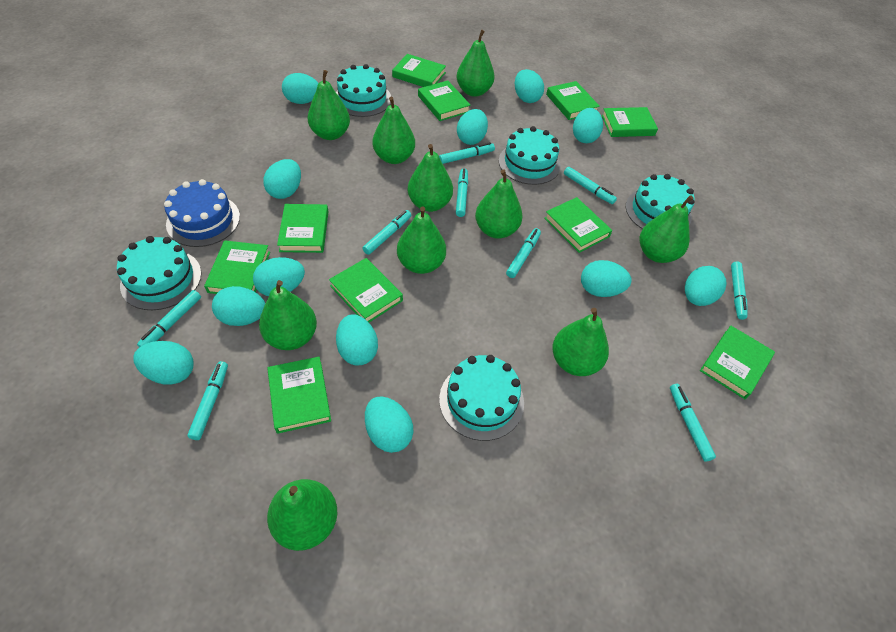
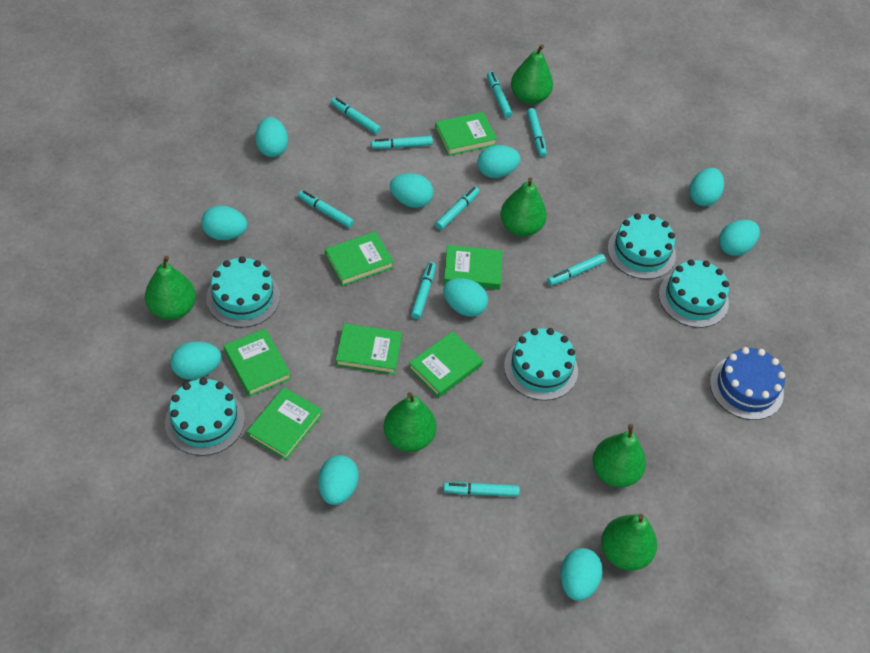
green book: 10 -> 7
green pear: 10 -> 6
turquoise egg: 12 -> 10

